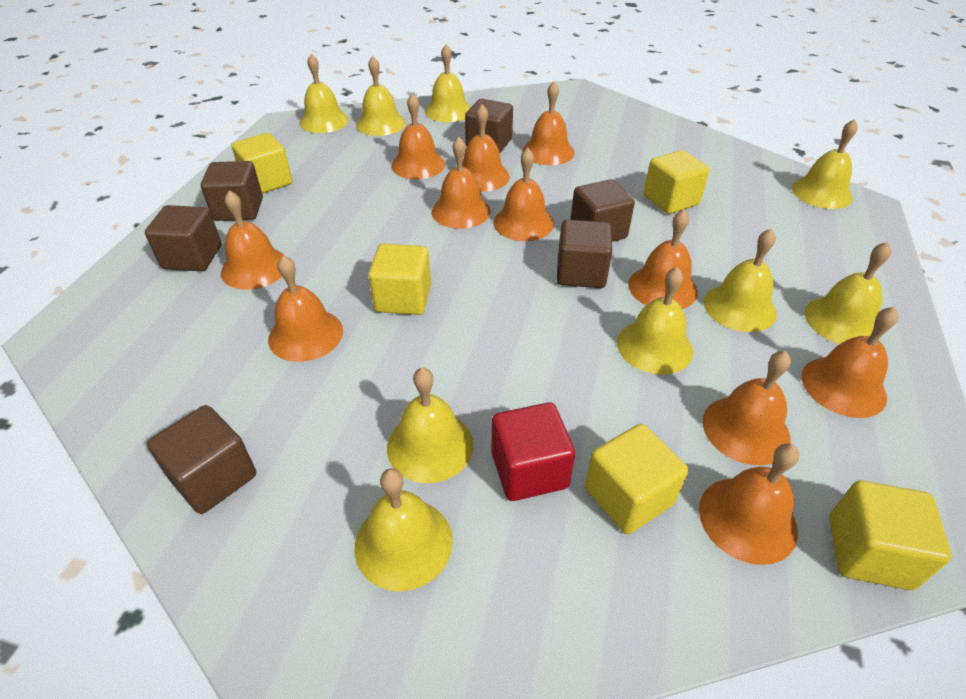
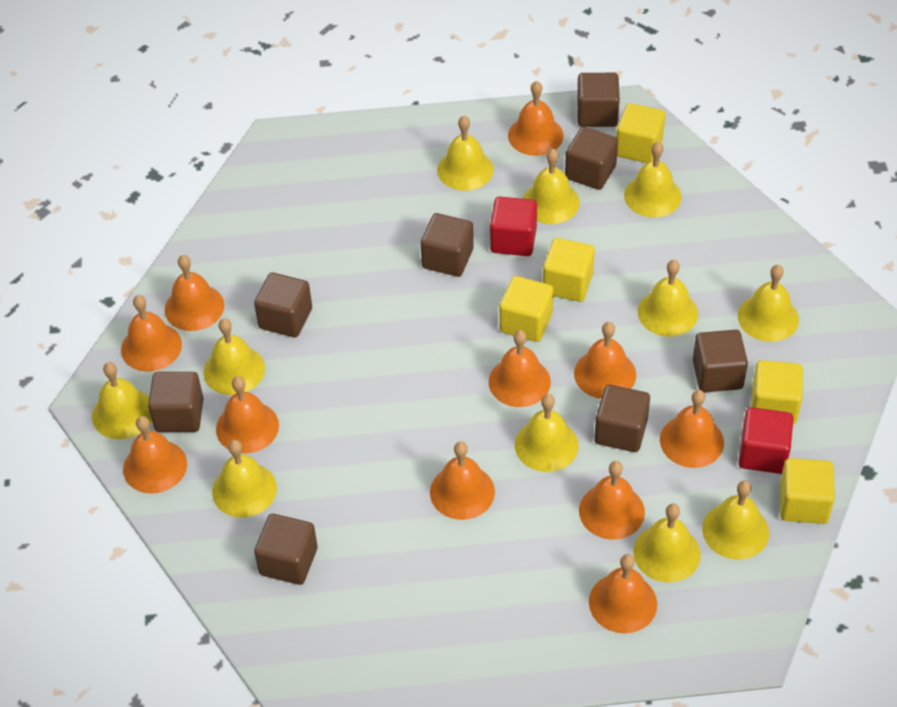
brown cube: 6 -> 8
red cube: 1 -> 2
yellow bell: 9 -> 11

